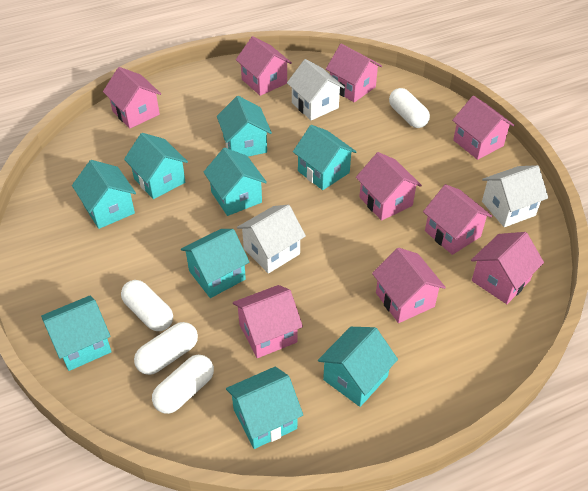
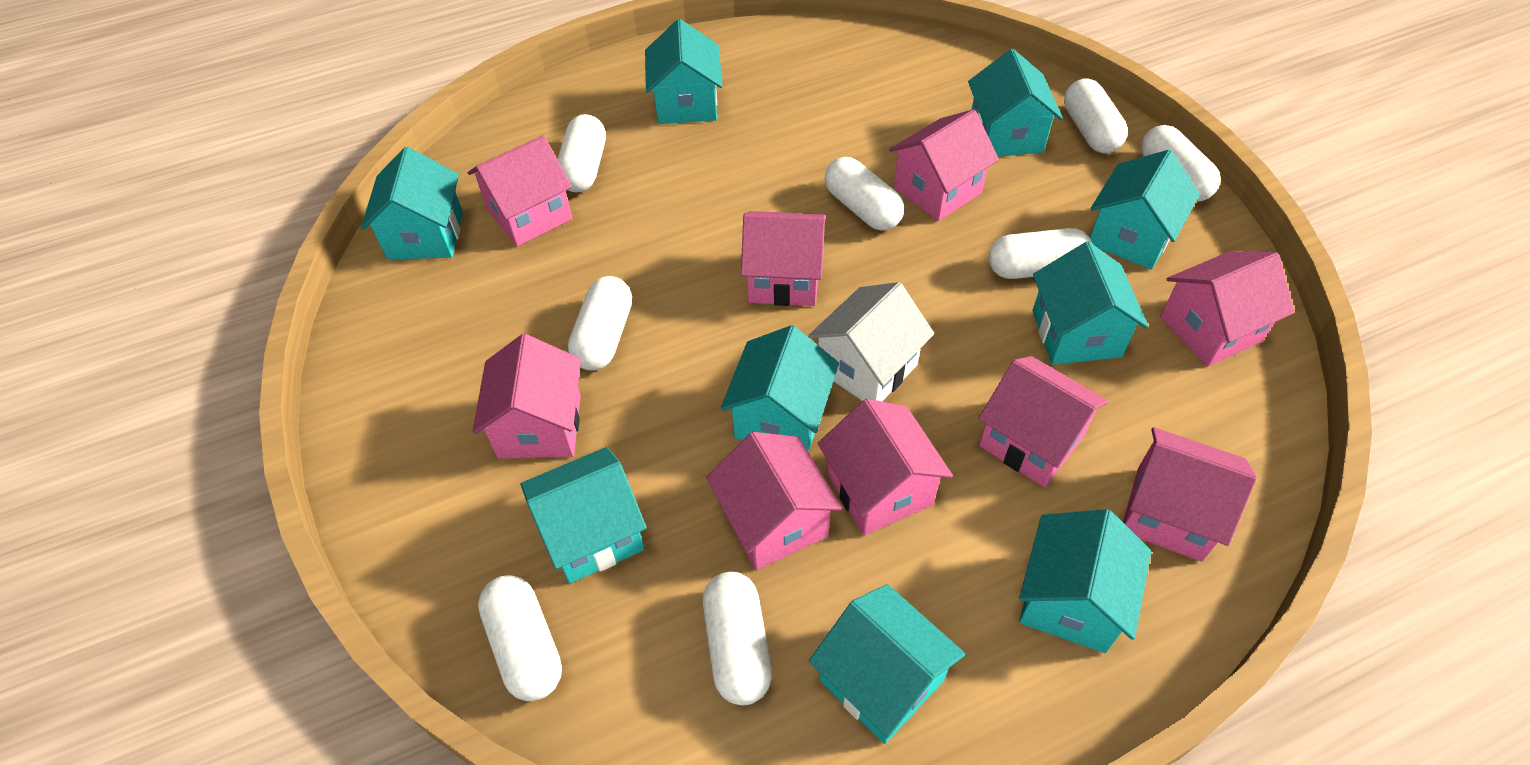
white capsule: 4 -> 8
white house: 3 -> 1

